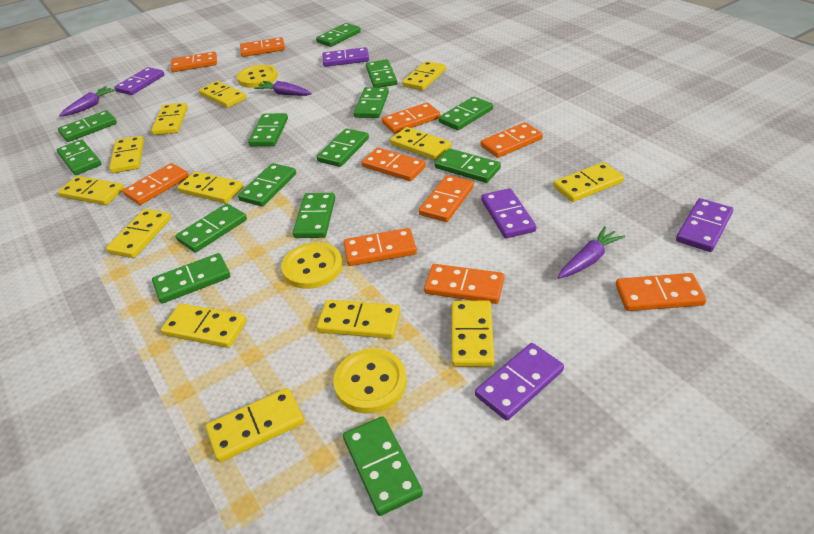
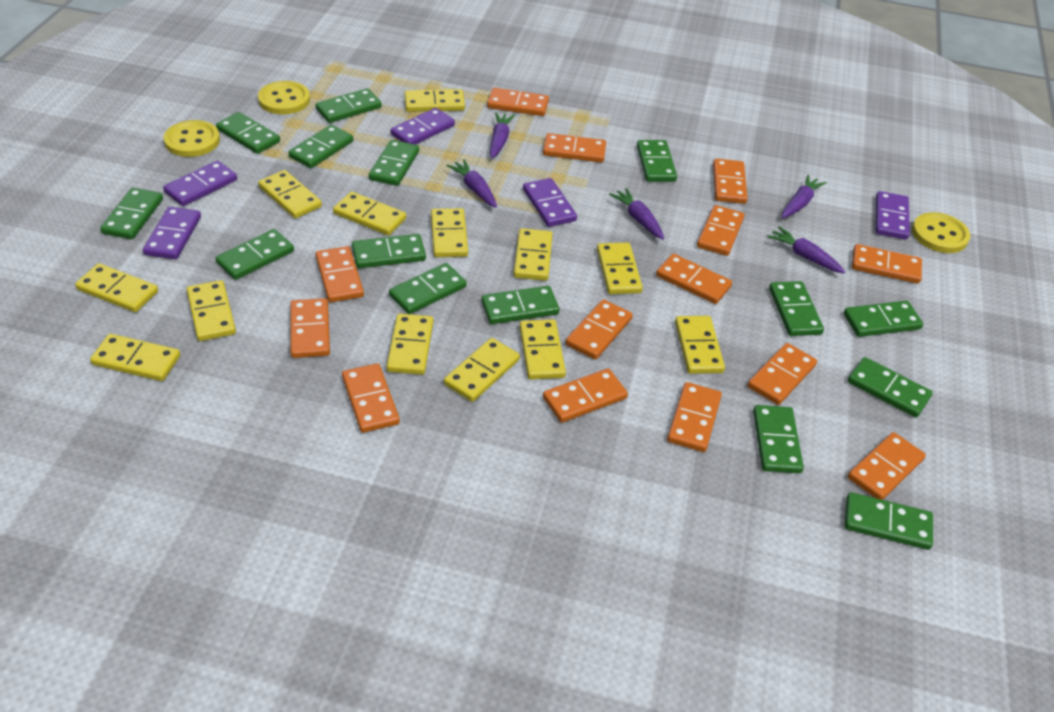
green domino: 14 -> 15
orange domino: 10 -> 14
purple carrot: 3 -> 5

